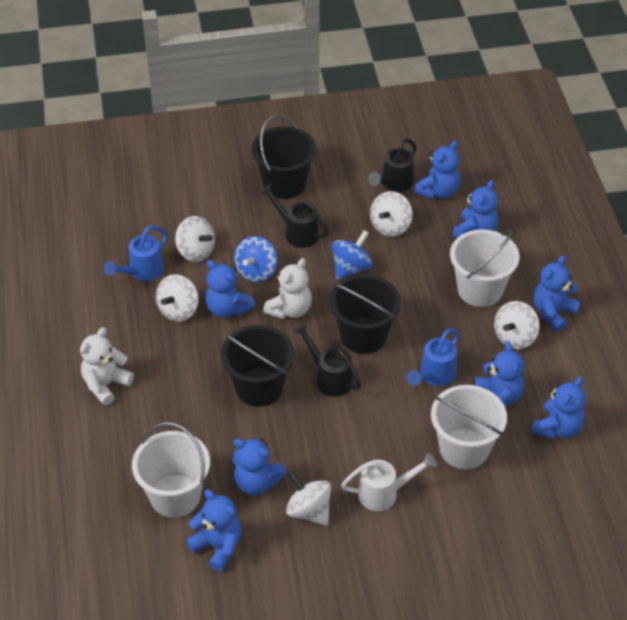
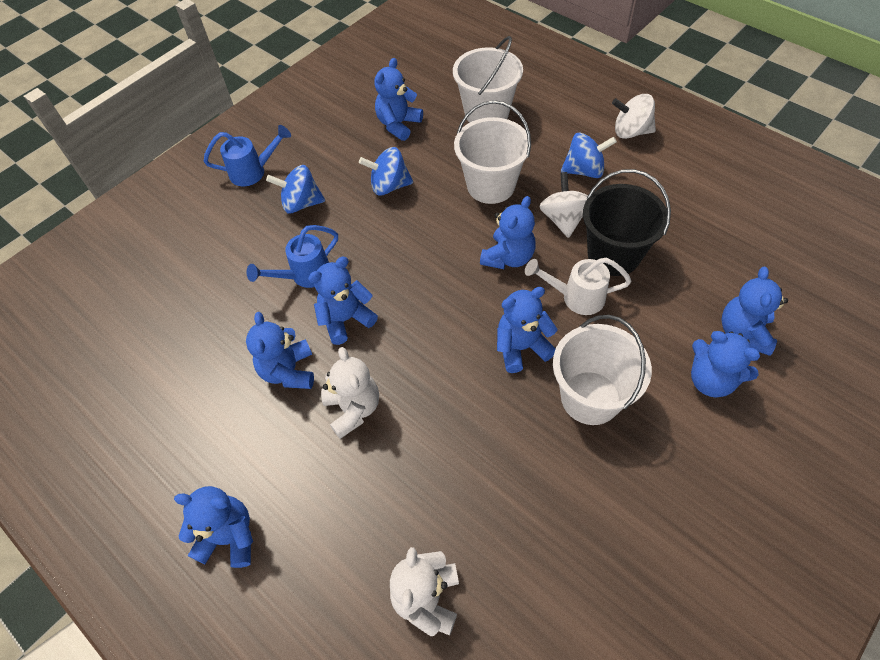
black bucket: 3 -> 1
black watering can: 3 -> 0
blue spinning top: 2 -> 3
white spinning top: 5 -> 2

